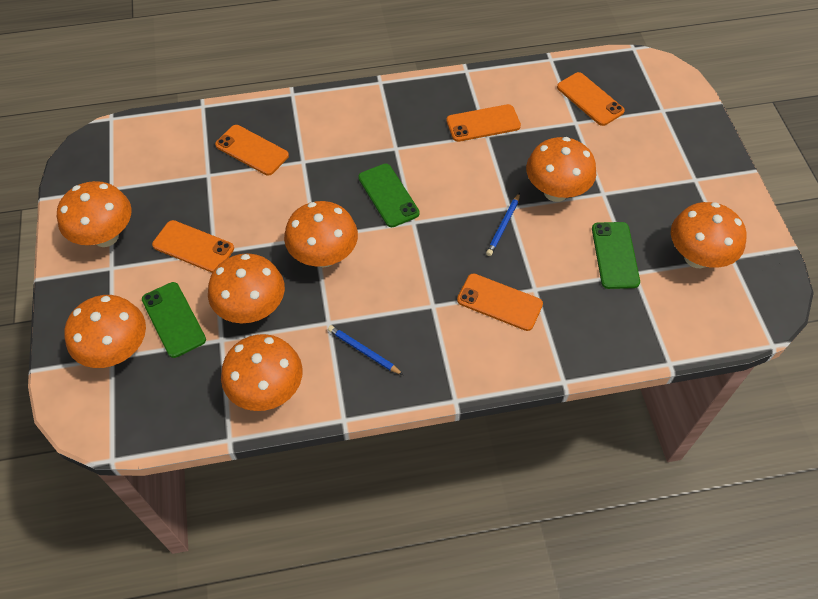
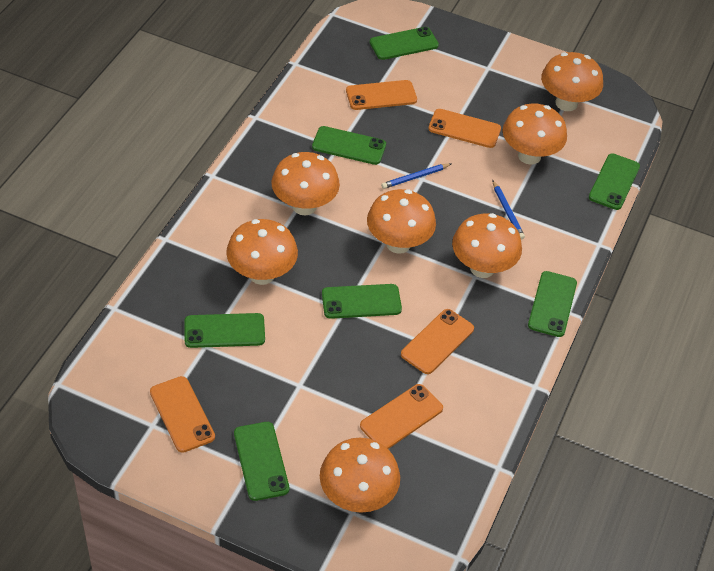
green phone: 3 -> 7

